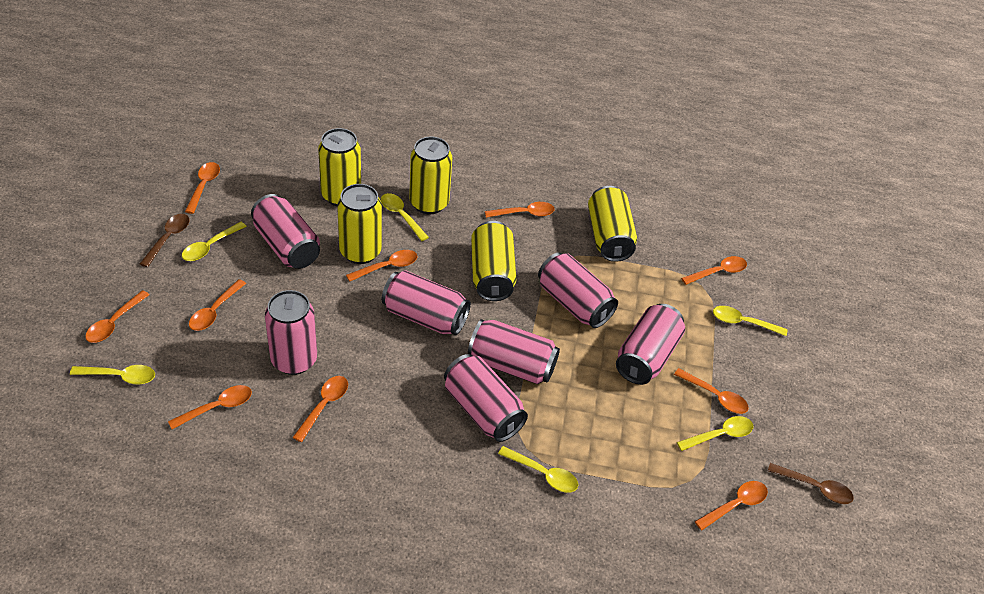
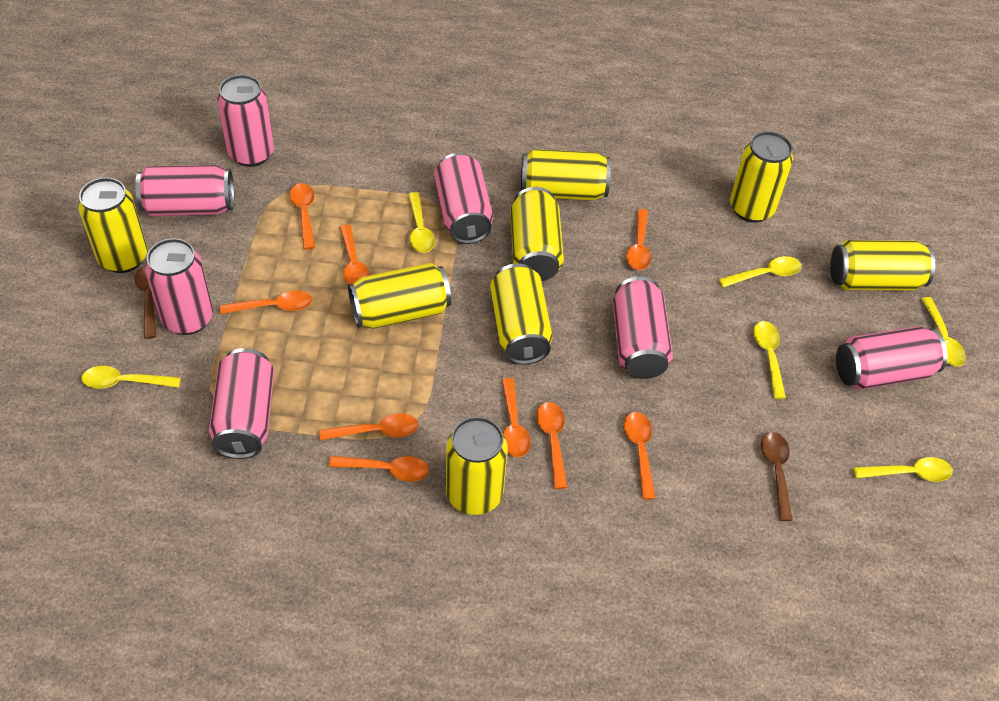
orange spoon: 10 -> 9
yellow can: 5 -> 8

